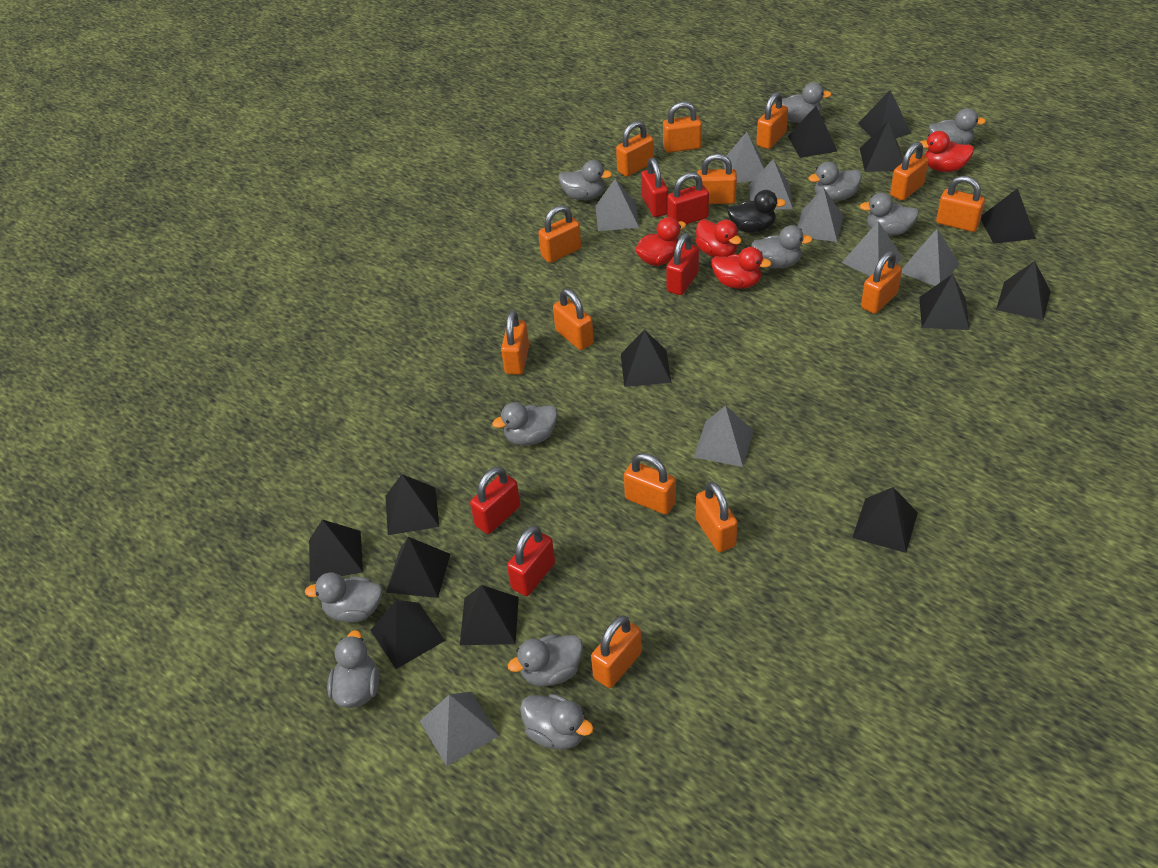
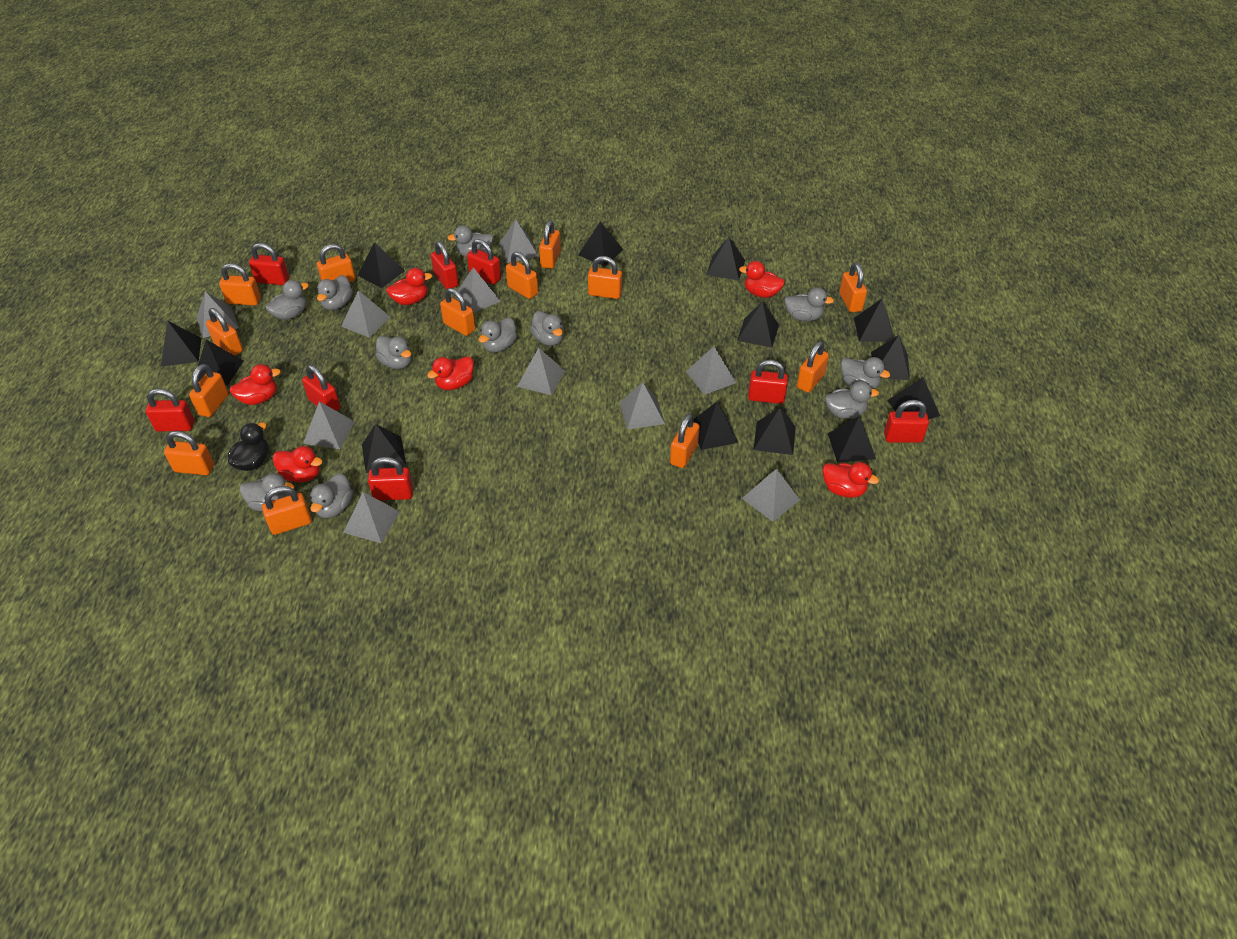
grey pyramid: 8 -> 10
red duck: 4 -> 6
red padlock: 5 -> 8

